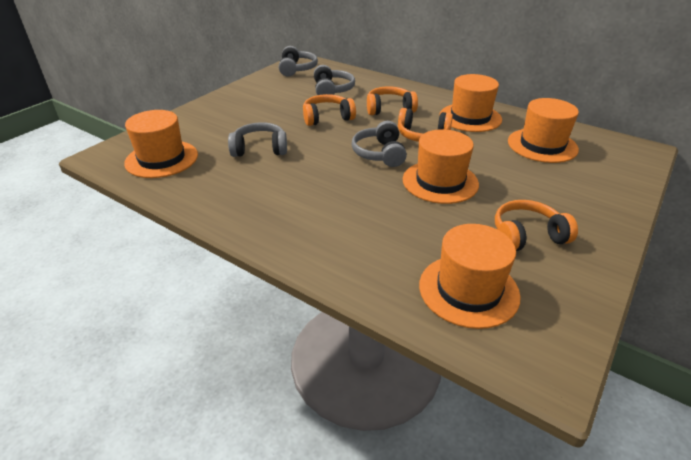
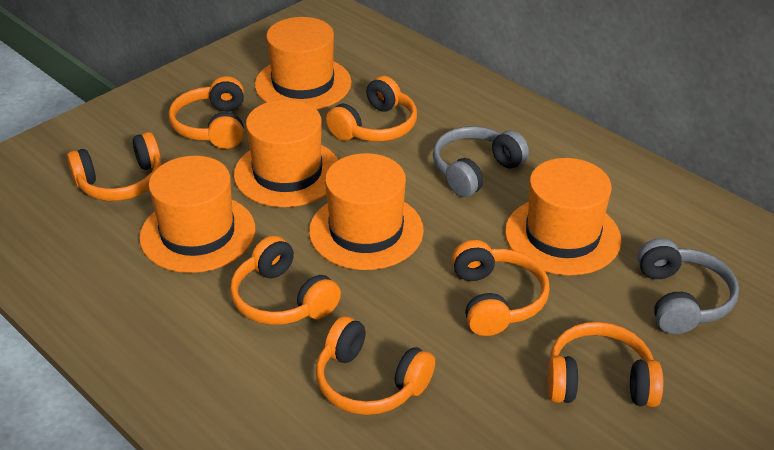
grey headphones: 4 -> 2
orange headphones: 4 -> 7

